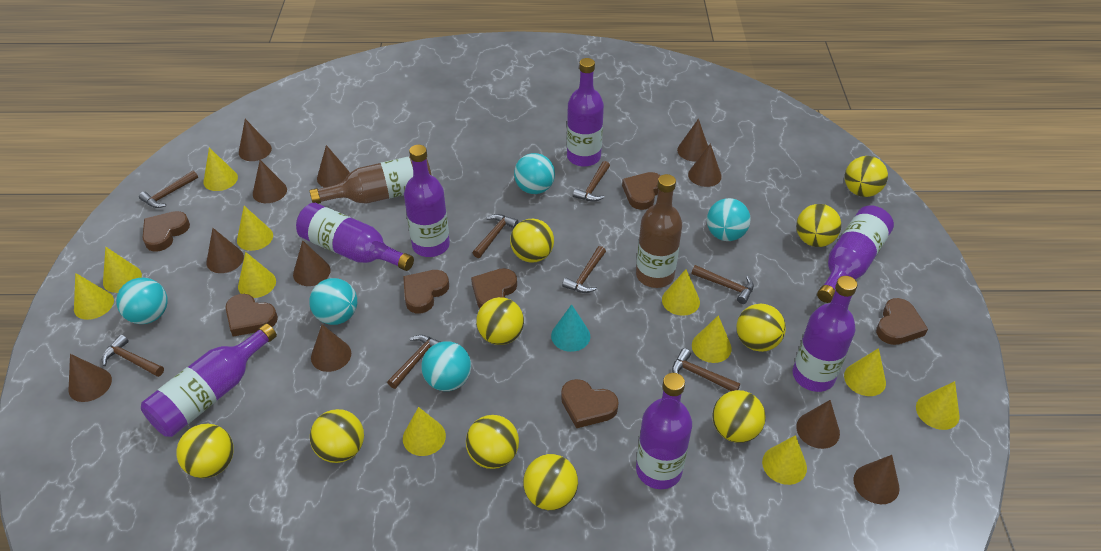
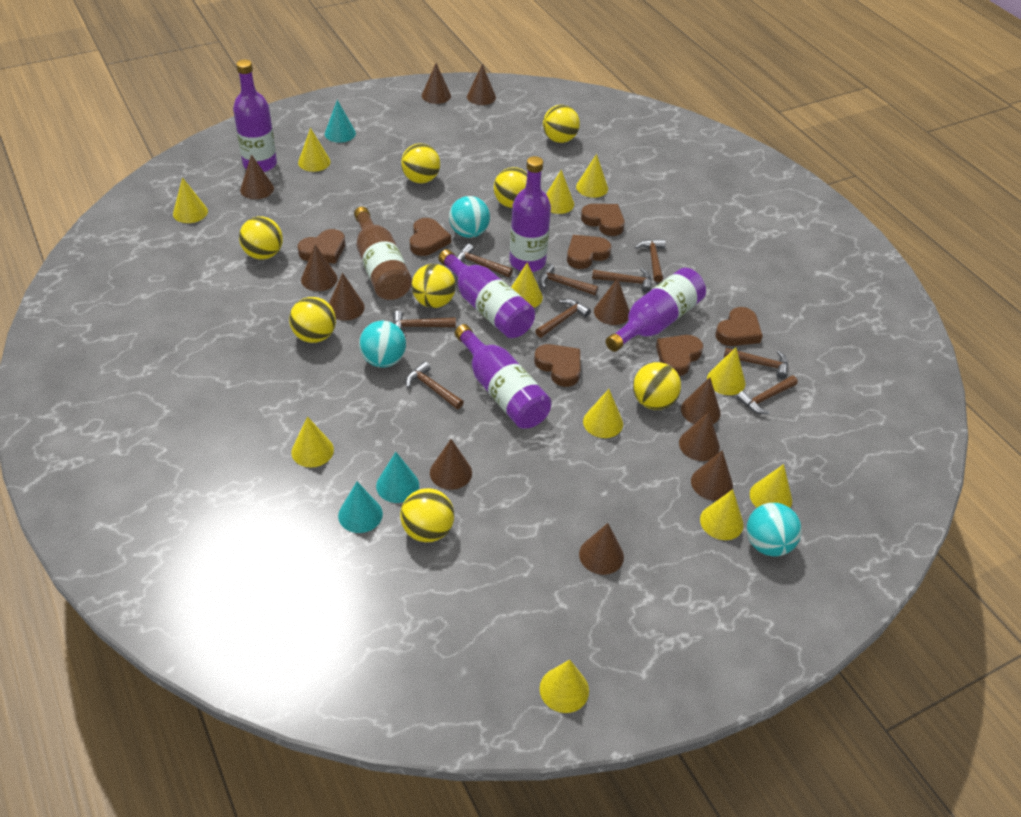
brown bottle: 2 -> 1
brown hammer: 8 -> 9
purple bottle: 7 -> 5
turquoise ball: 5 -> 3
turquoise cone: 1 -> 3
yellow ball: 10 -> 8

